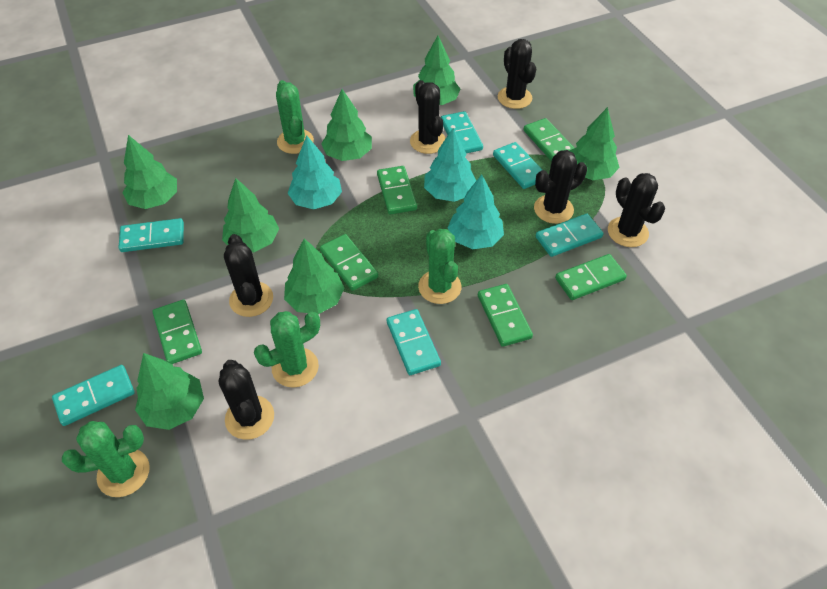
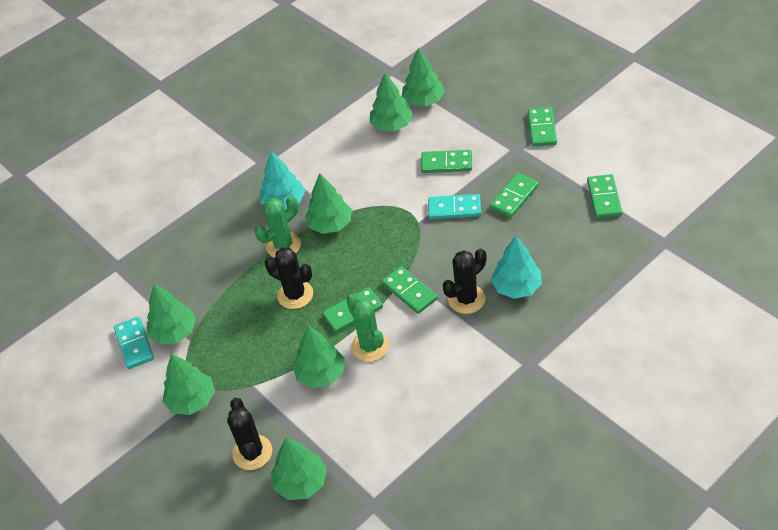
black cactus: 6 -> 3
green cactus: 4 -> 2
turquoise domino: 6 -> 2
turquoise tree: 3 -> 2

